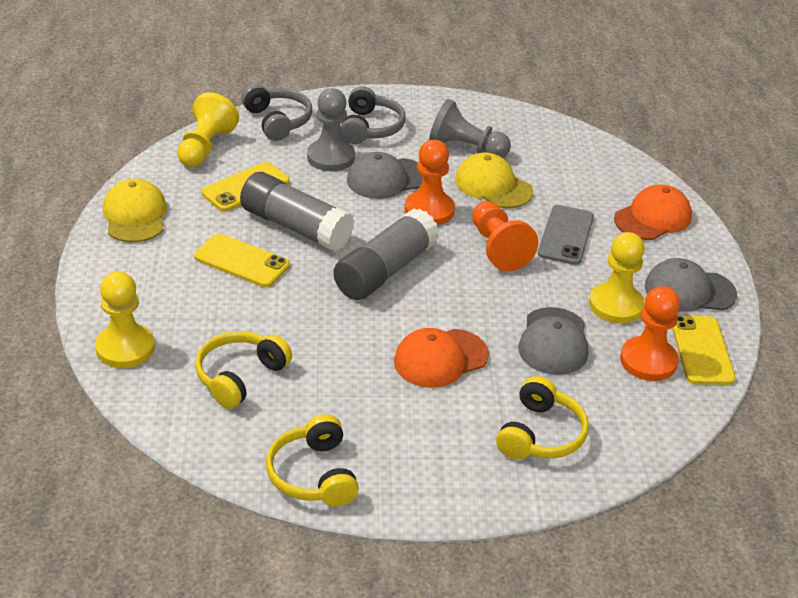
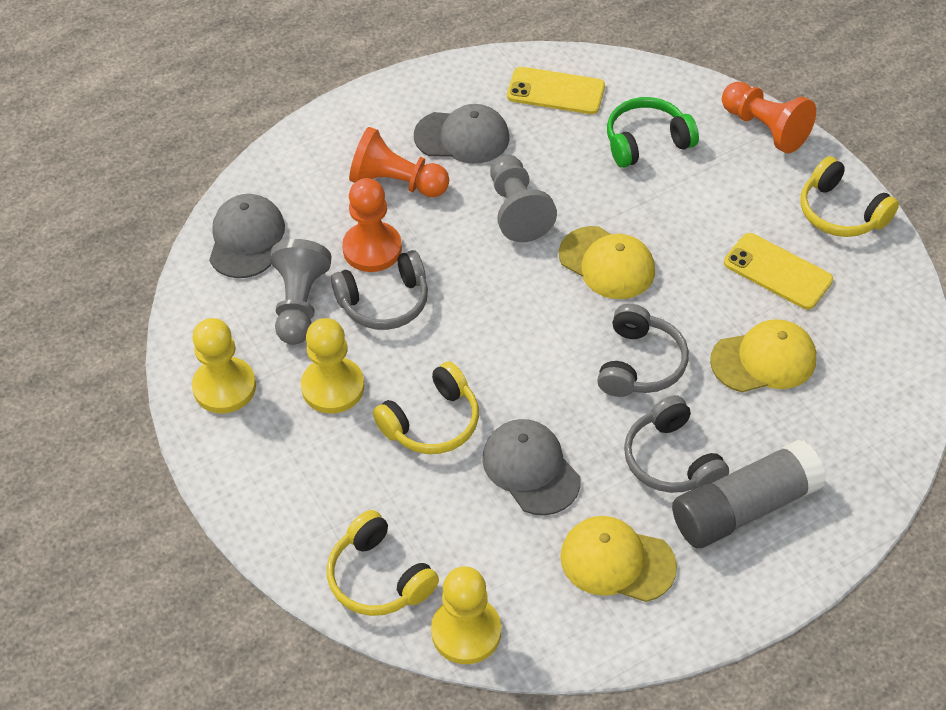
green headphones: 0 -> 1
grey glue stick: 2 -> 1
grey headphones: 2 -> 3
grey phone: 1 -> 0
orange cap: 2 -> 0
yellow cap: 2 -> 3
yellow phone: 3 -> 2

